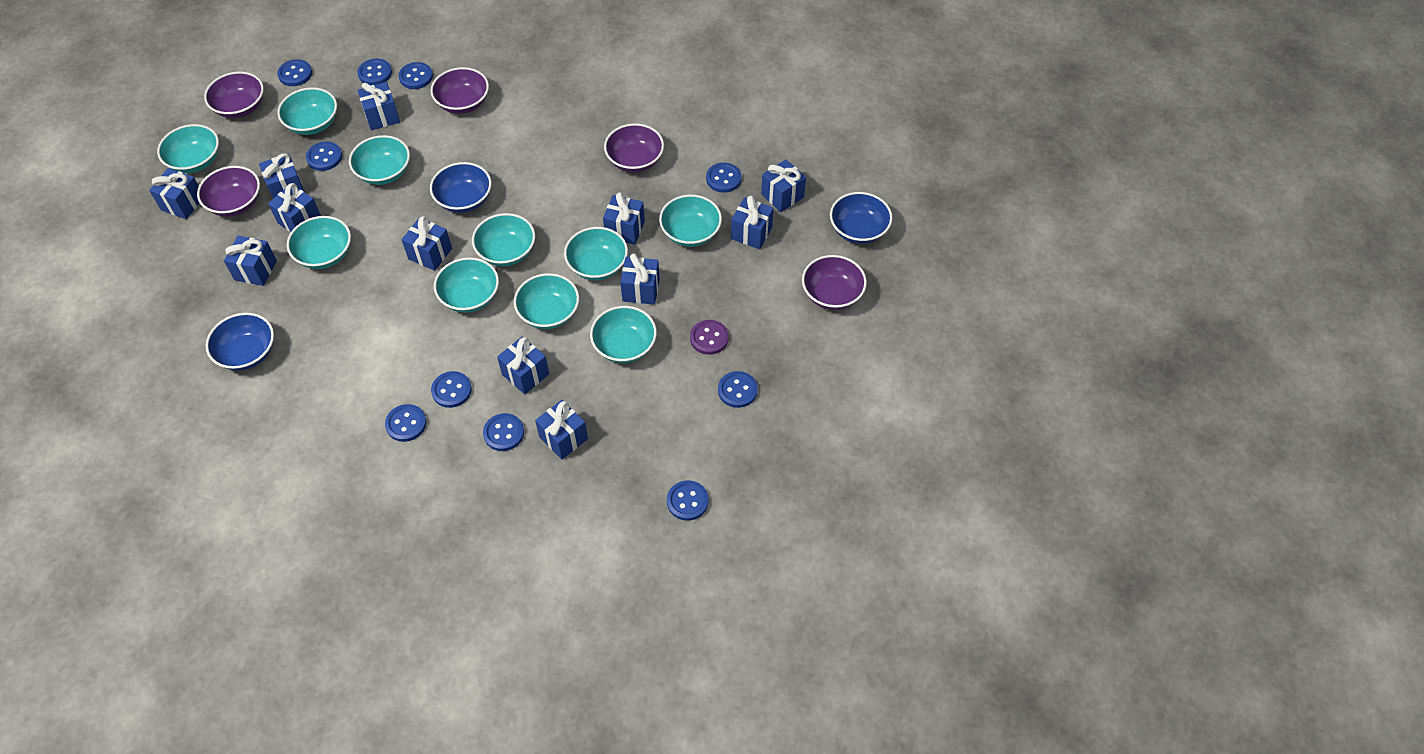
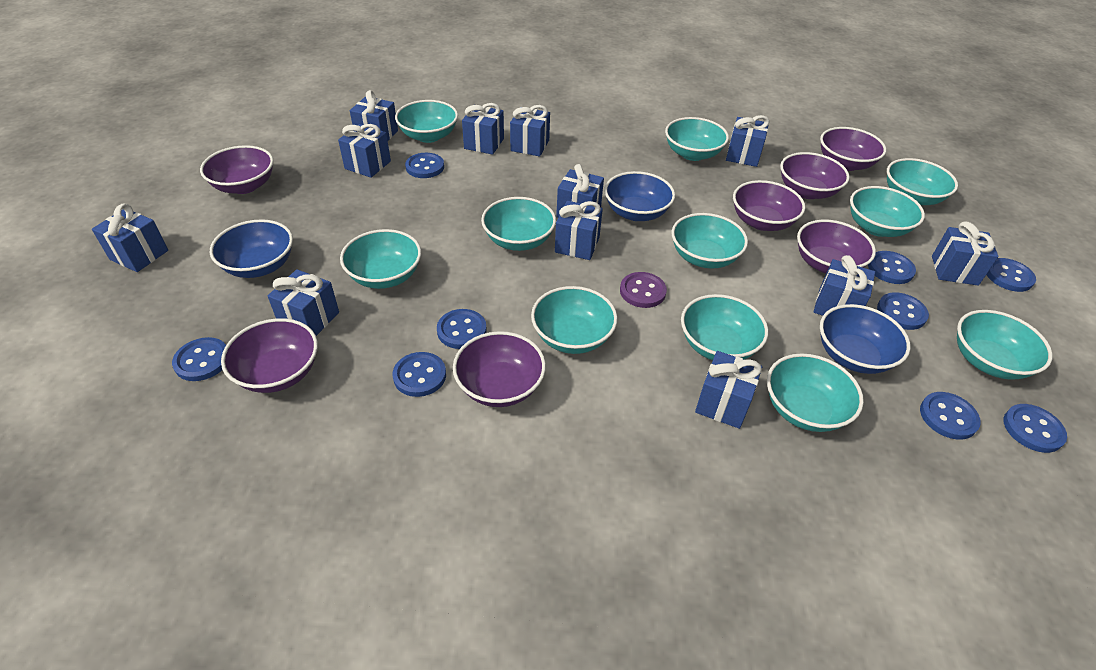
blue button: 10 -> 9
purple bowl: 5 -> 7
turquoise bowl: 10 -> 11

